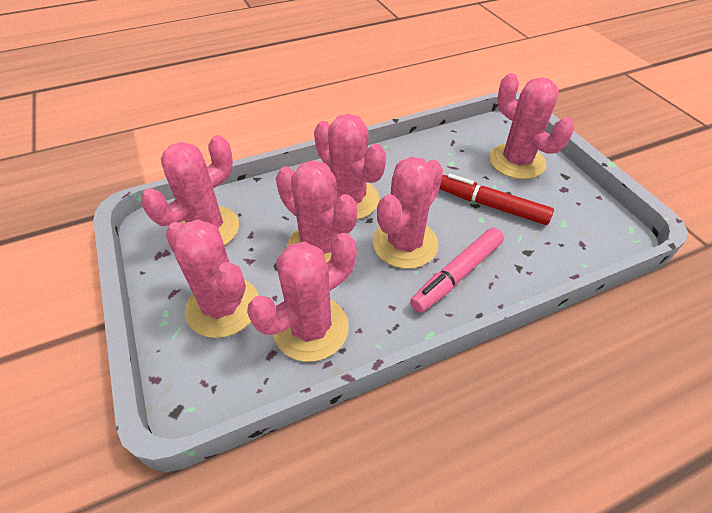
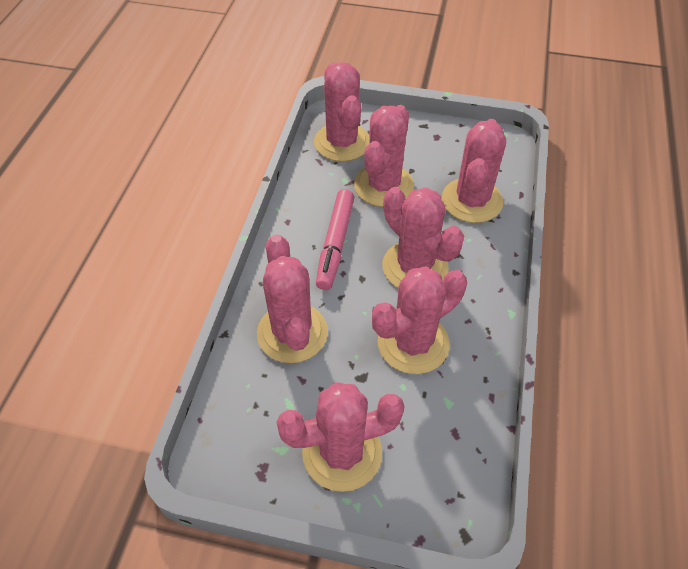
red marker: 1 -> 0

